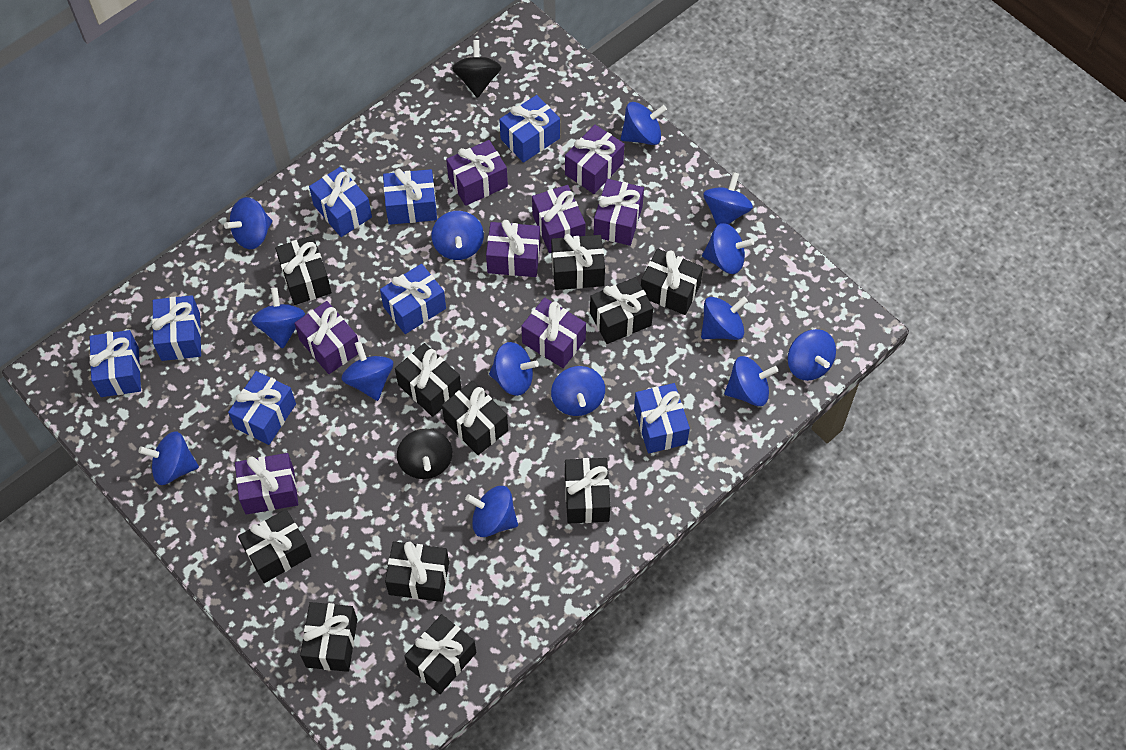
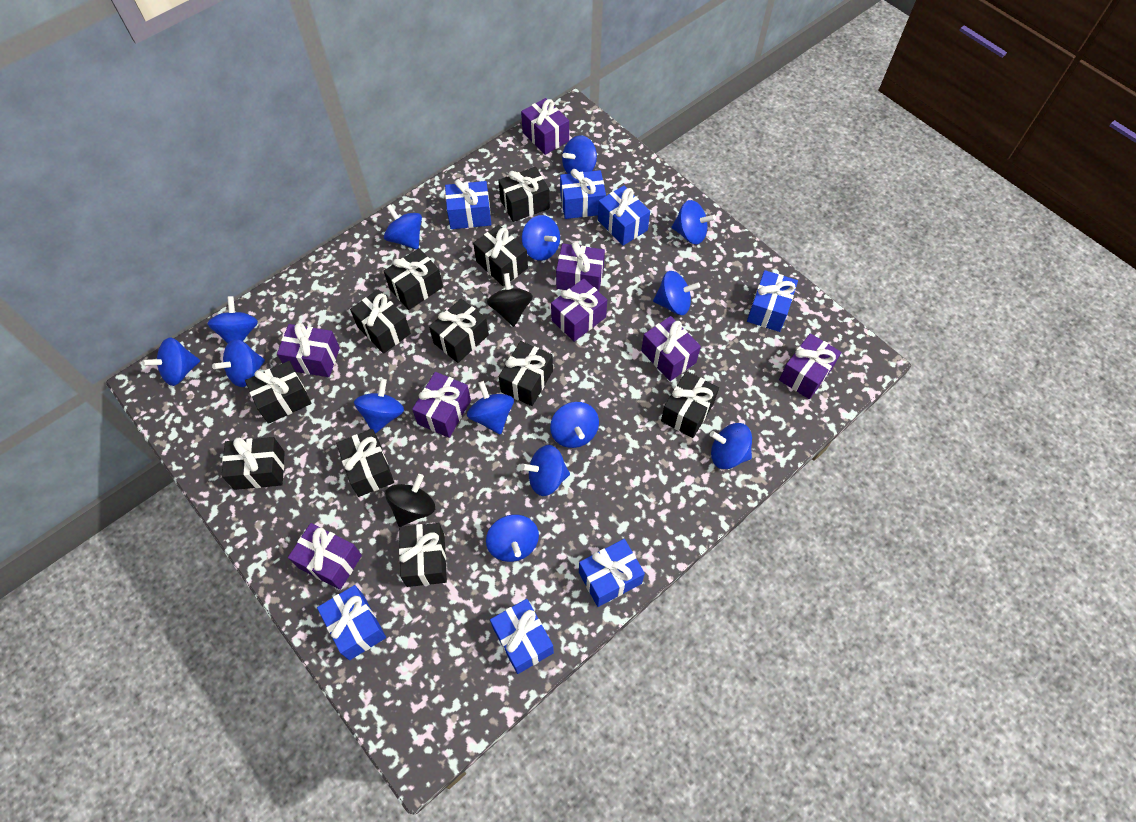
blue gift: 8 -> 7

